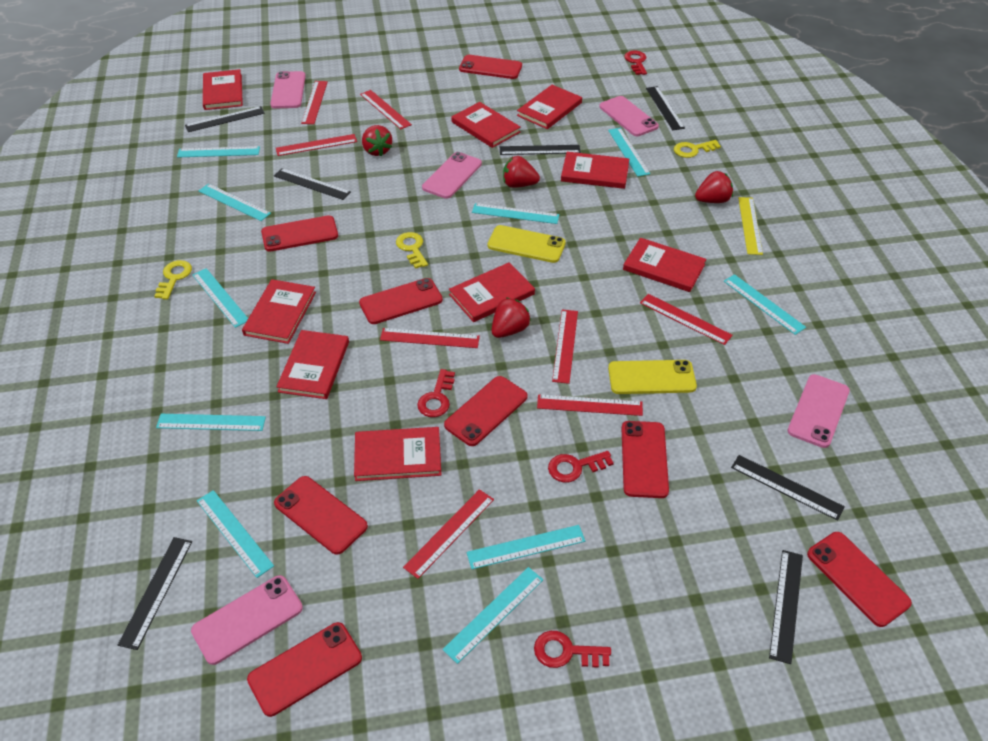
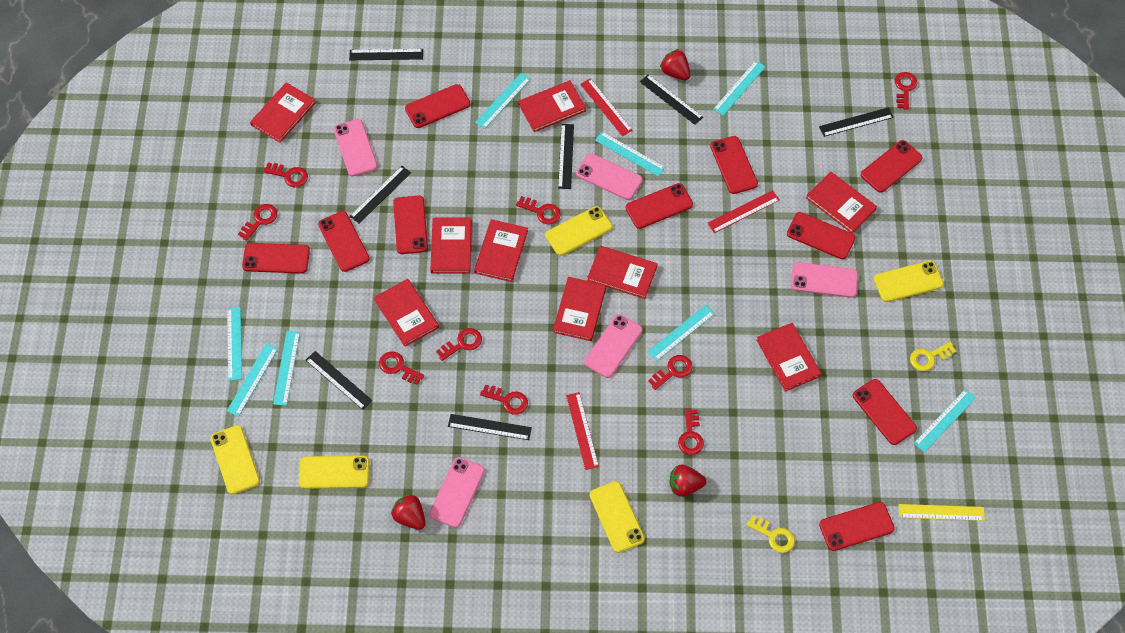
red key: 4 -> 9
red phone: 8 -> 10
red ruler: 8 -> 3
red strawberry: 4 -> 3
turquoise ruler: 10 -> 8
yellow key: 3 -> 2
yellow phone: 2 -> 5

